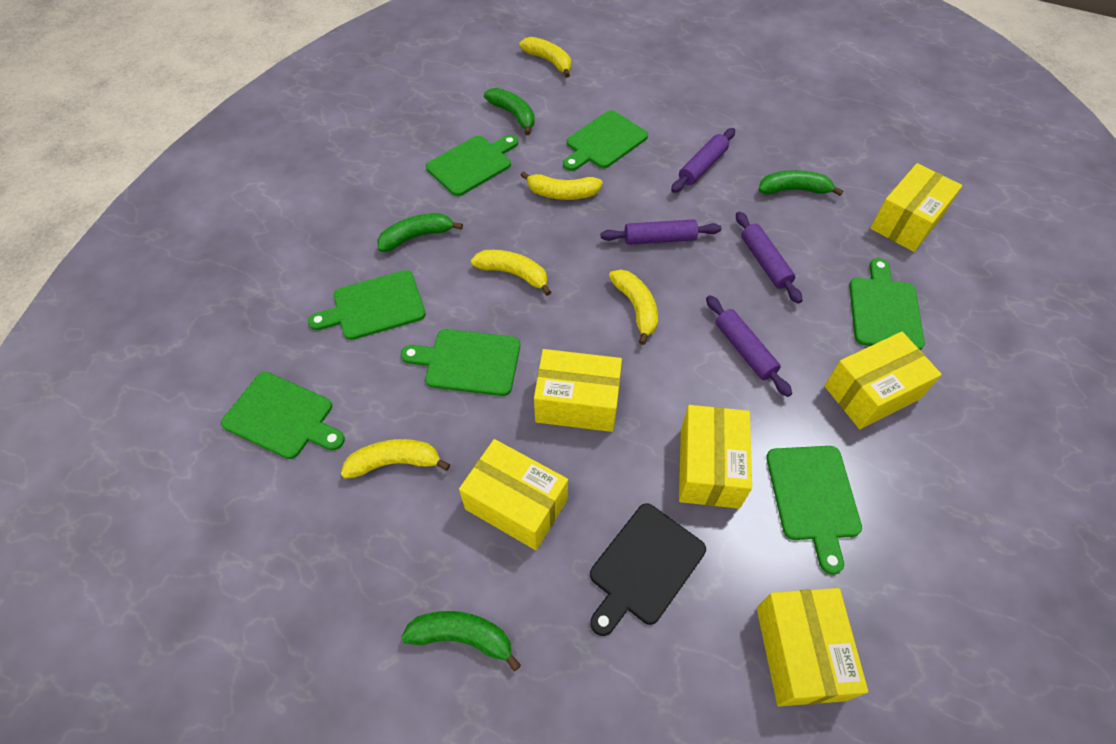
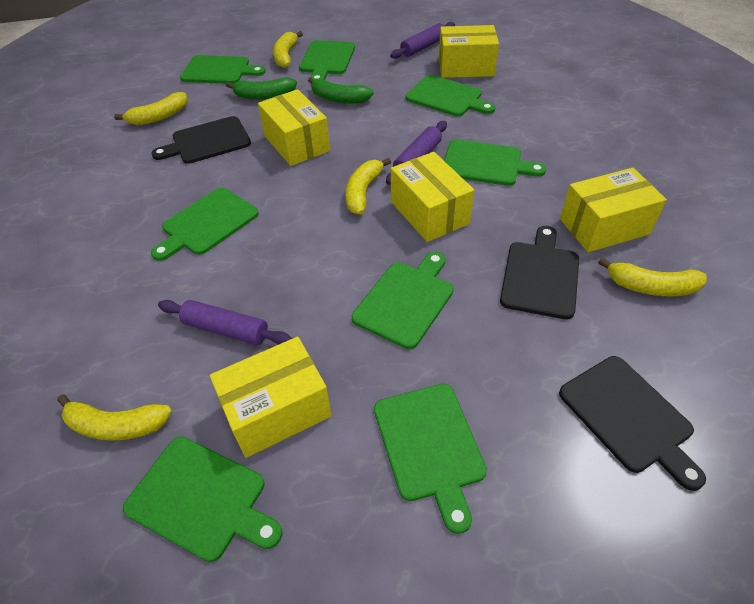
black cutting board: 1 -> 3
green banana: 4 -> 2
green cutting board: 7 -> 8
purple rolling pin: 4 -> 3
yellow box: 6 -> 5

